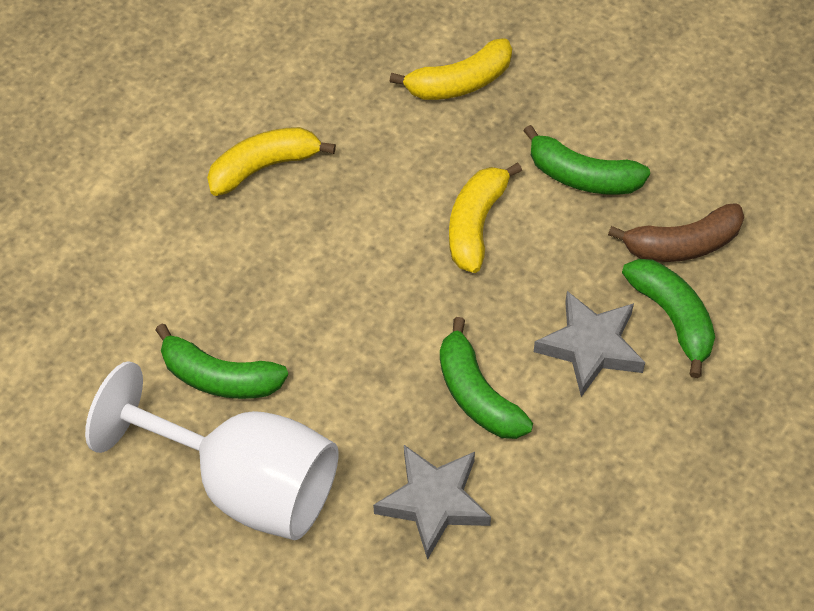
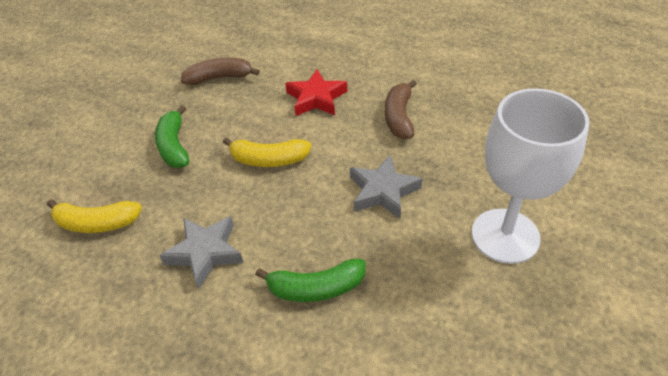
brown banana: 1 -> 2
green banana: 4 -> 2
red star: 0 -> 1
yellow banana: 3 -> 2

